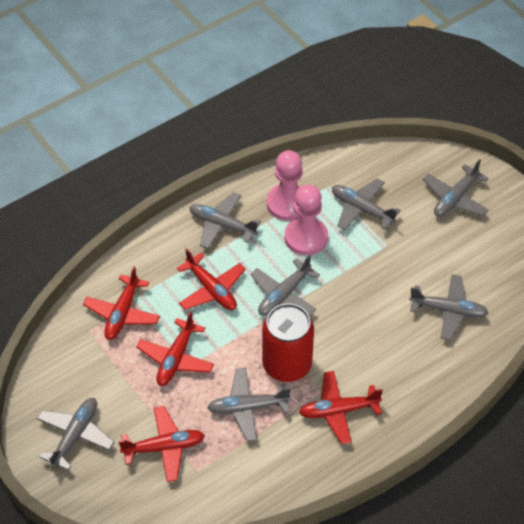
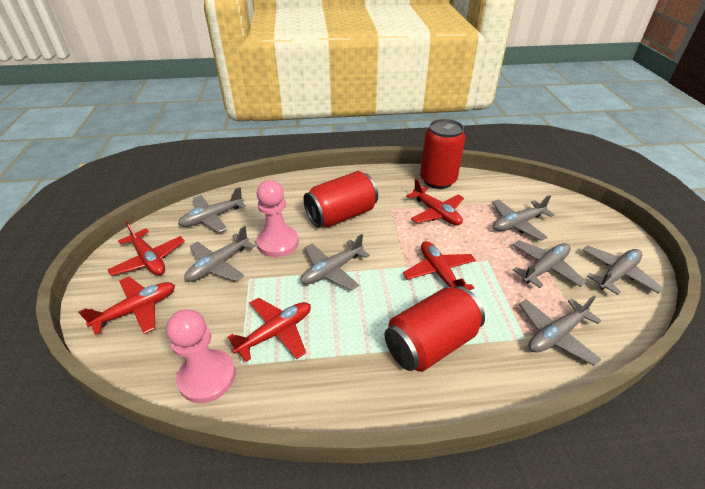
red can: 1 -> 3

